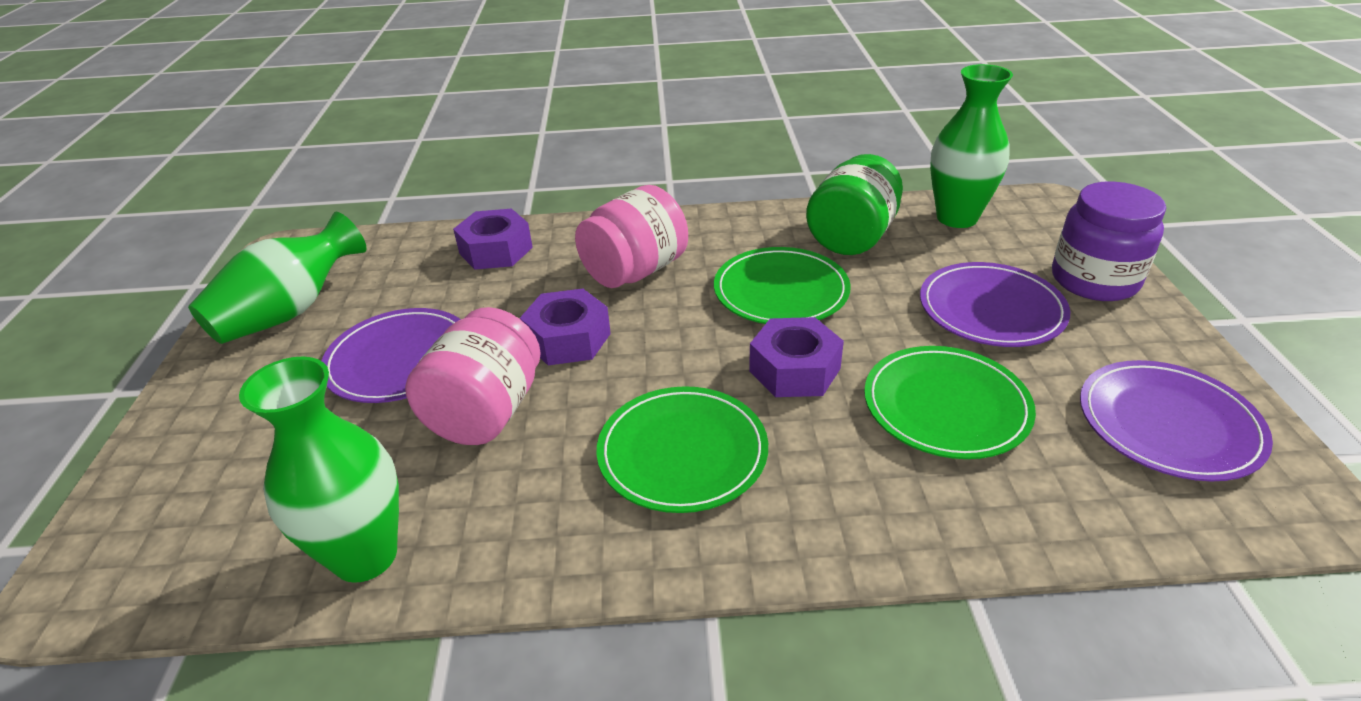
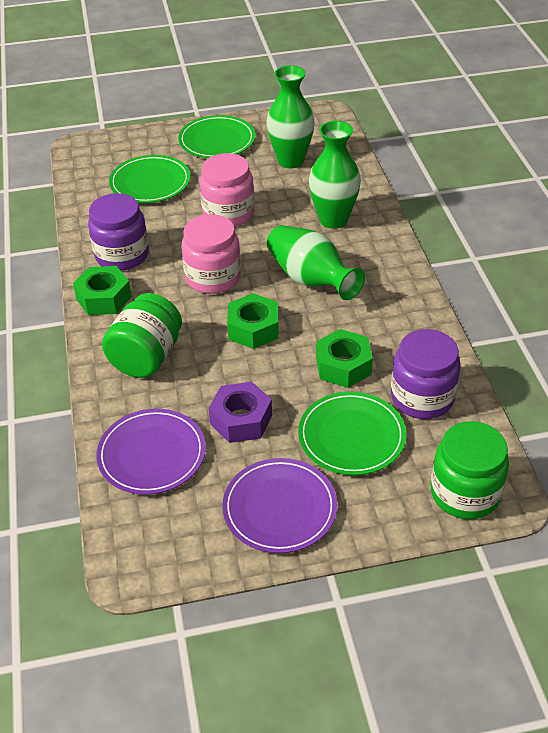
green jar: 1 -> 2
green nut: 0 -> 3
purple jar: 1 -> 2
purple nut: 3 -> 1
purple plate: 3 -> 2

